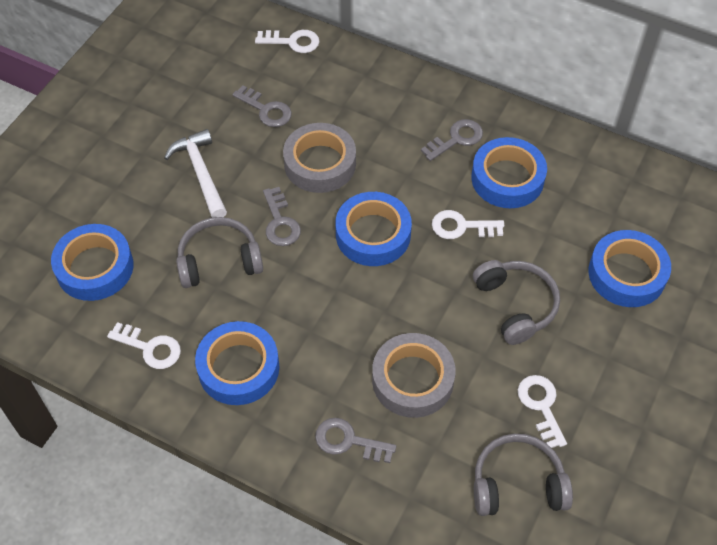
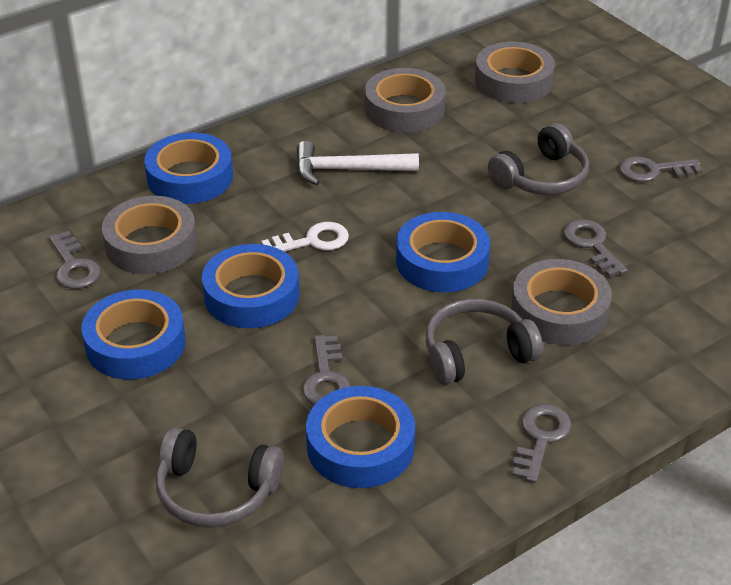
grey key: 4 -> 5
grey tape: 2 -> 4
white key: 4 -> 1

